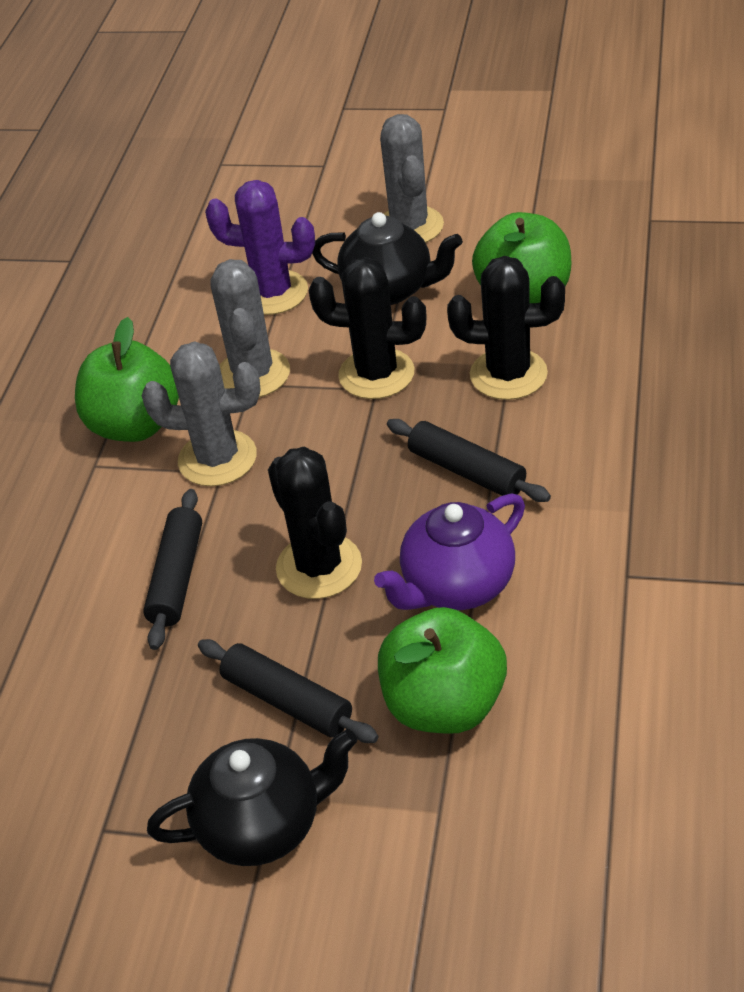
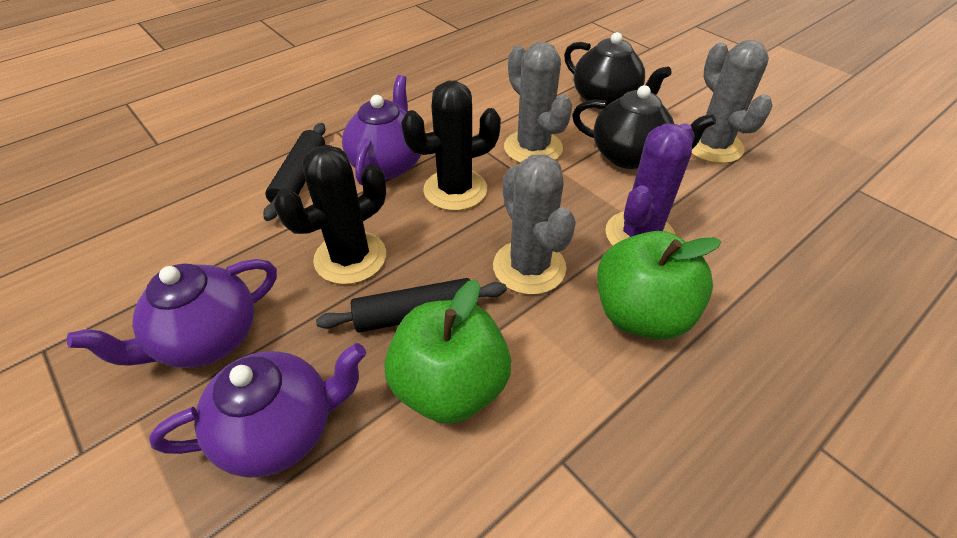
black cactus: 3 -> 2
black rolling pin: 3 -> 2
green apple: 3 -> 2
purple teapot: 1 -> 3

